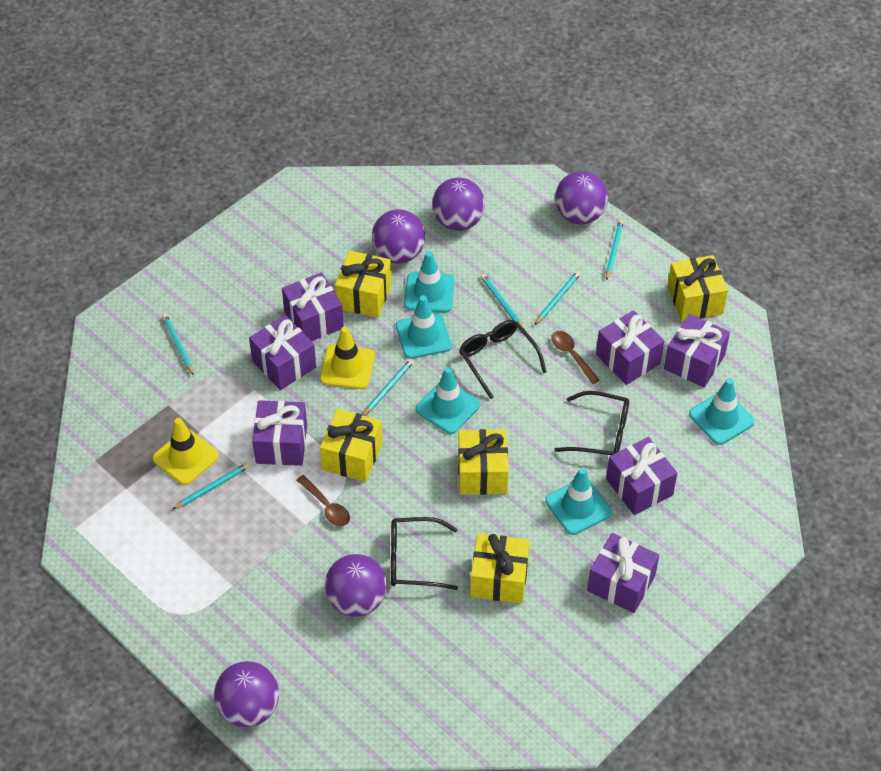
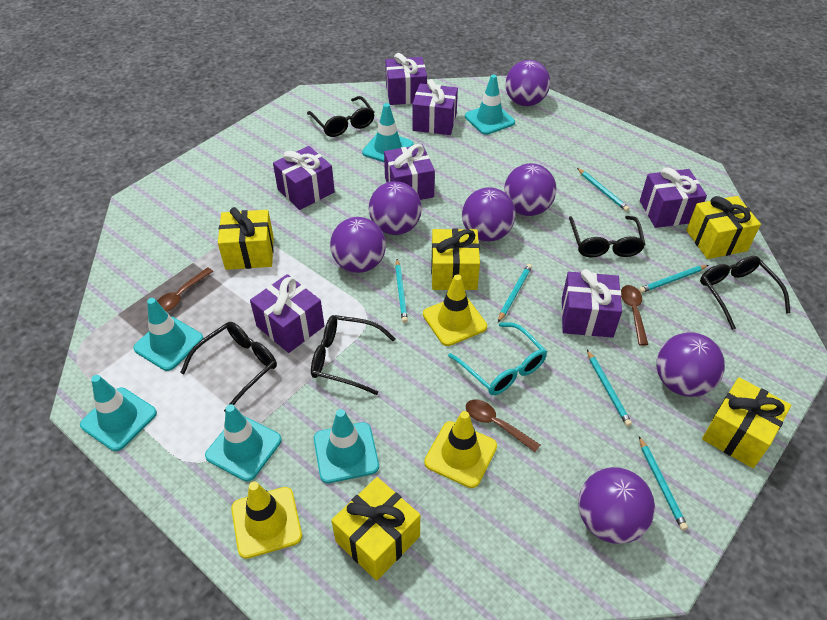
black glasses: 3 -> 5
brown spoon: 2 -> 3
purple ball: 5 -> 7
turquoise glasses: 0 -> 1
turquoise traffic cone: 5 -> 6
yellow traffic cone: 2 -> 3

